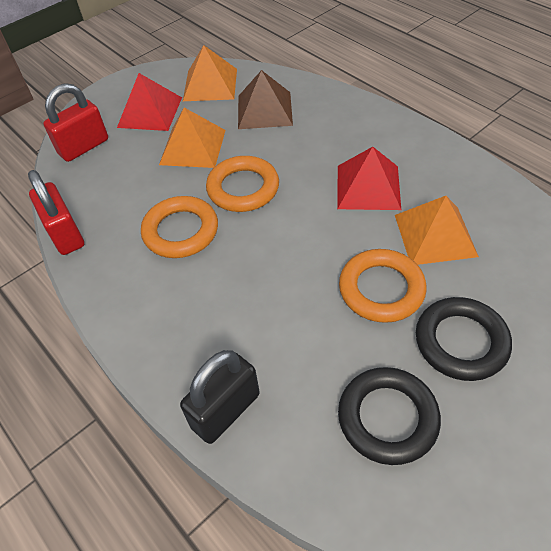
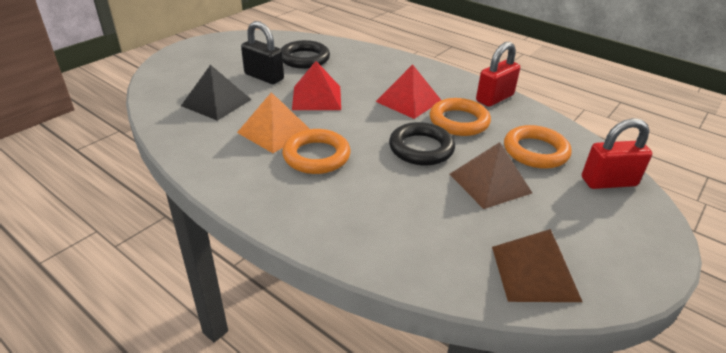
black pyramid: 0 -> 1
brown pyramid: 1 -> 2
orange pyramid: 3 -> 1

